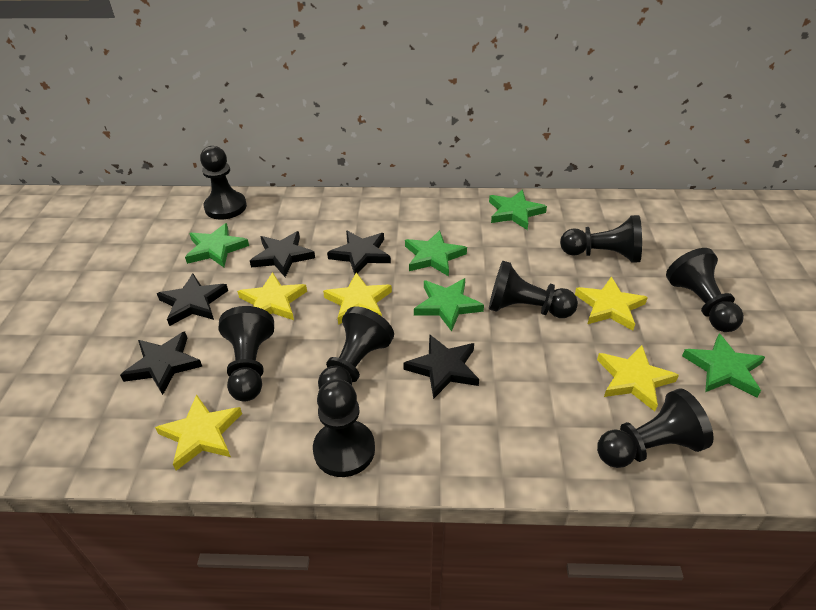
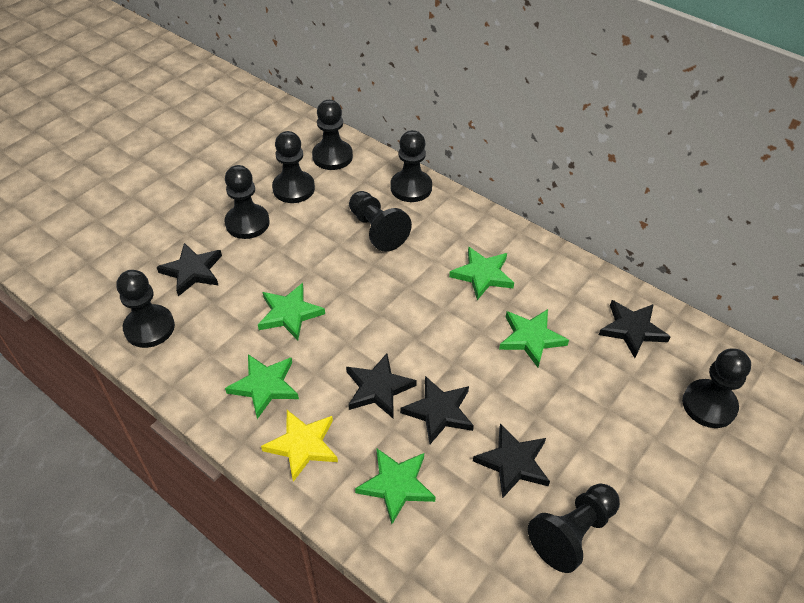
yellow star: 5 -> 1

